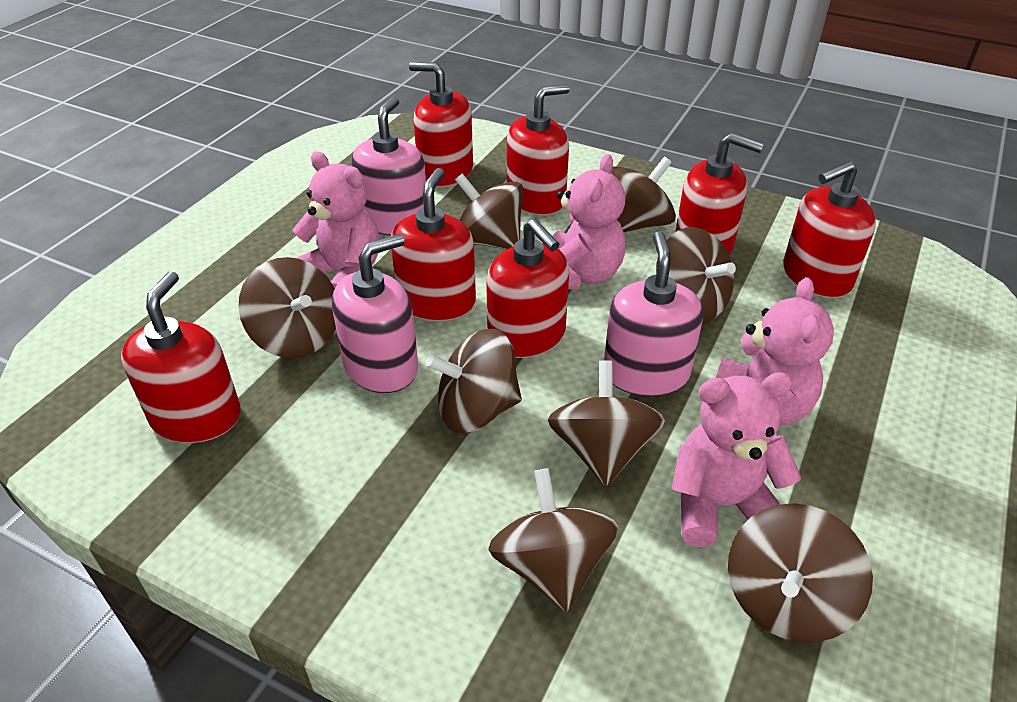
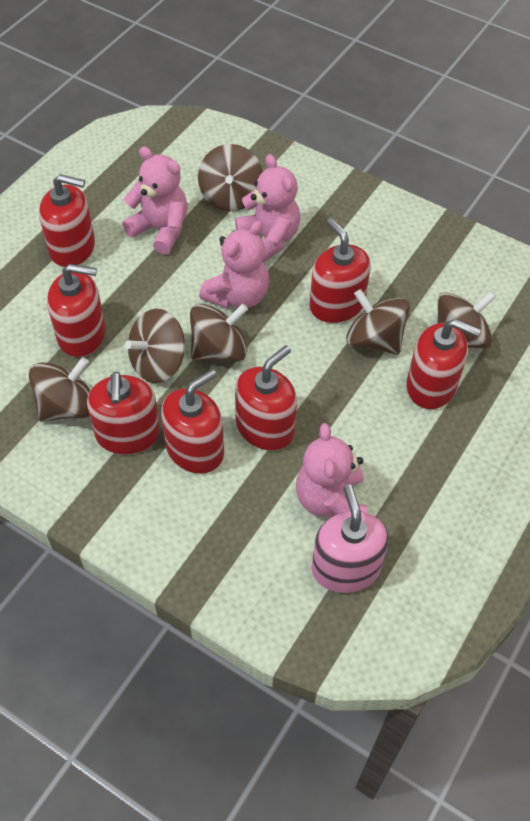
brown spinning top: 8 -> 6
pink soap dispenser: 3 -> 1

